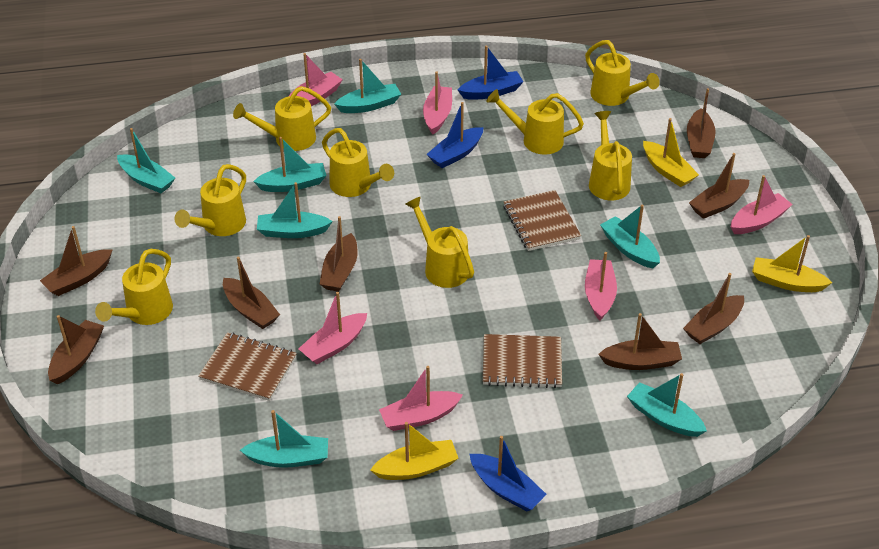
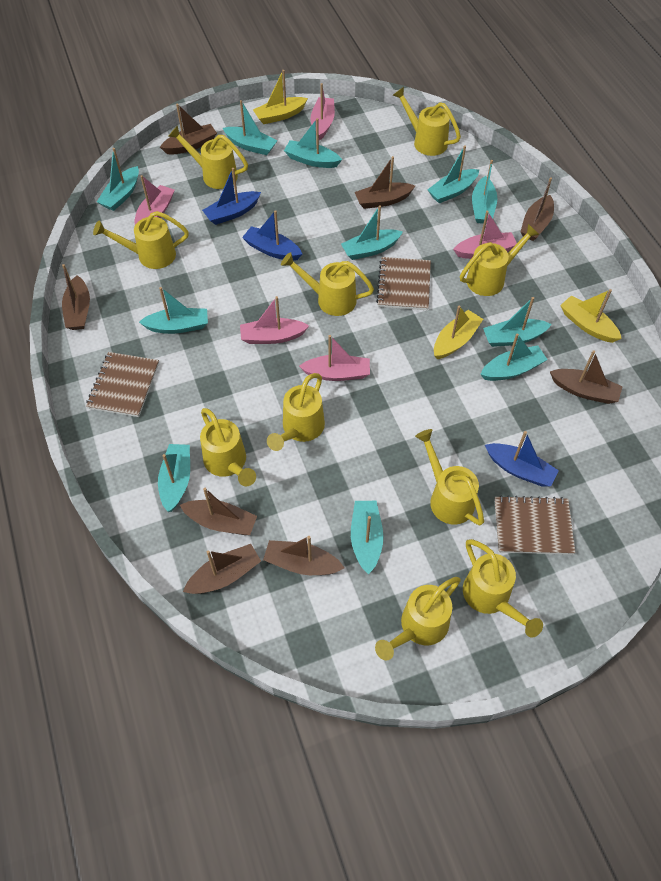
pink boat: 6 -> 5
turquoise boat: 7 -> 11
yellow watering can: 8 -> 10

